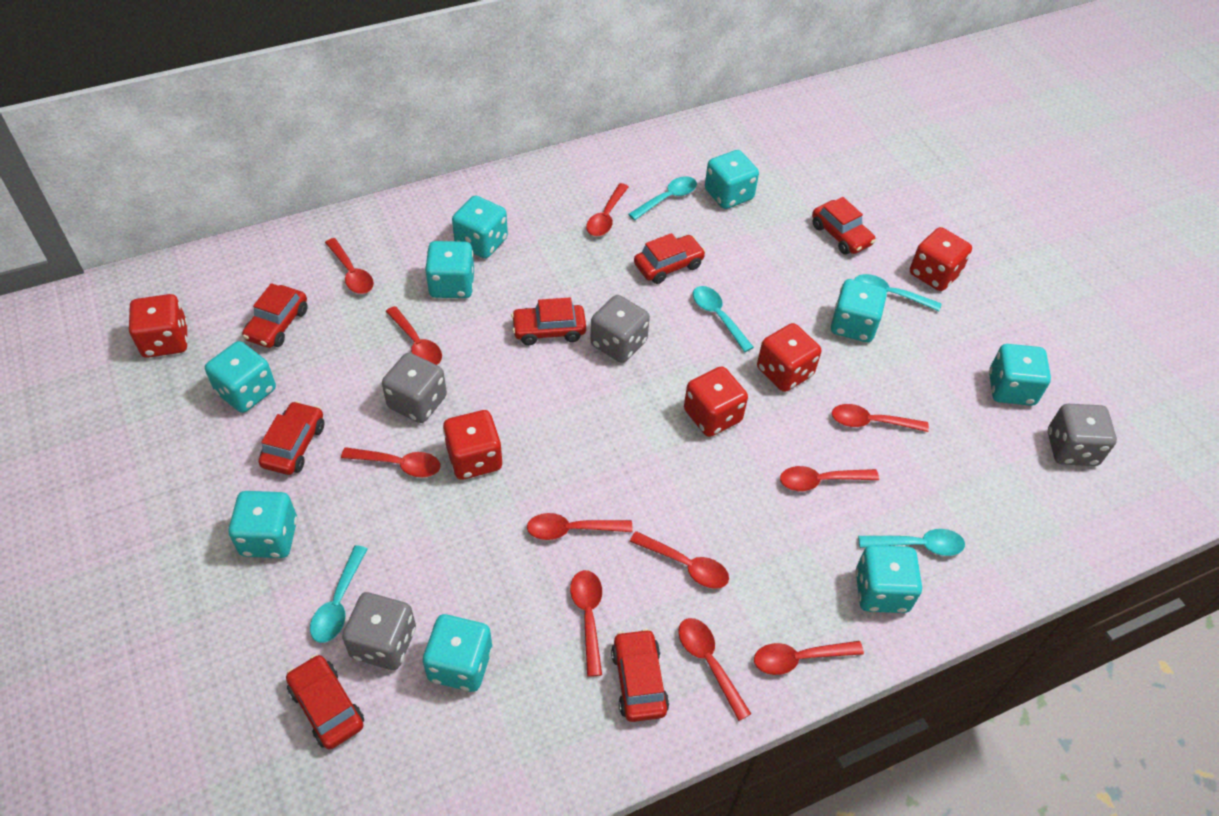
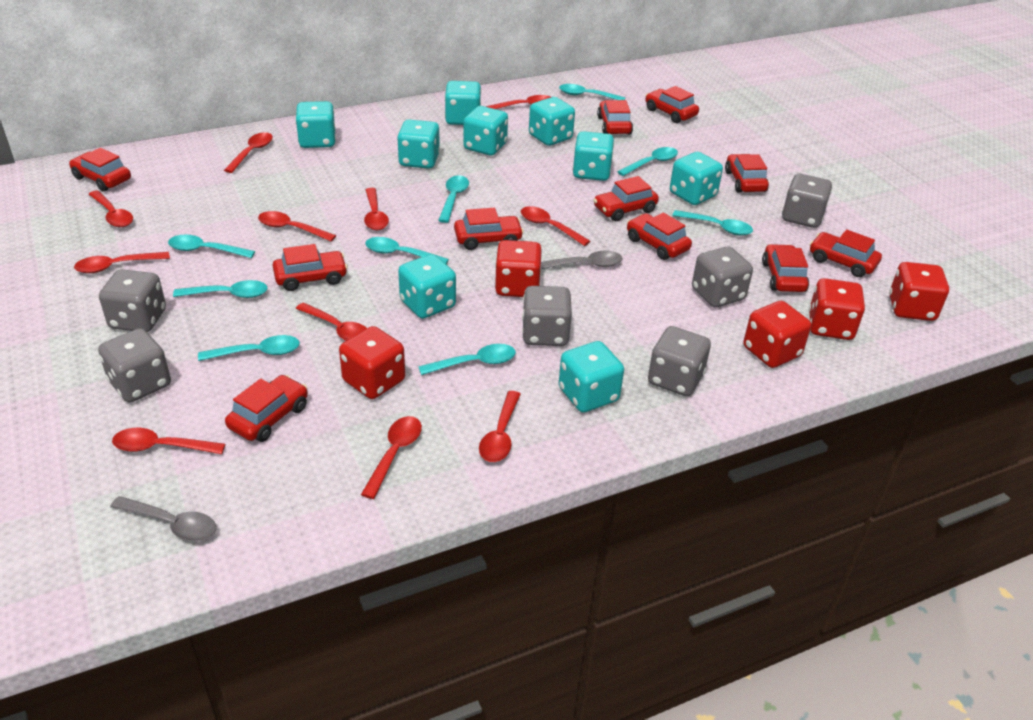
grey dice: 4 -> 6
grey spoon: 0 -> 2
red car: 7 -> 11
turquoise spoon: 5 -> 9

